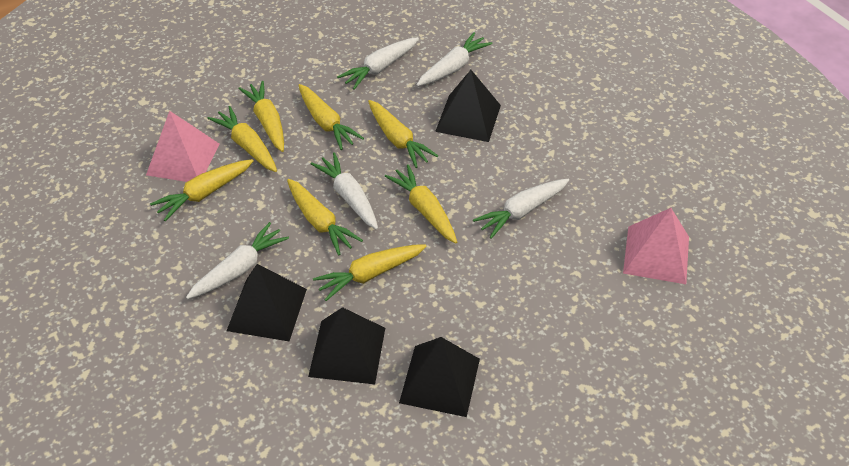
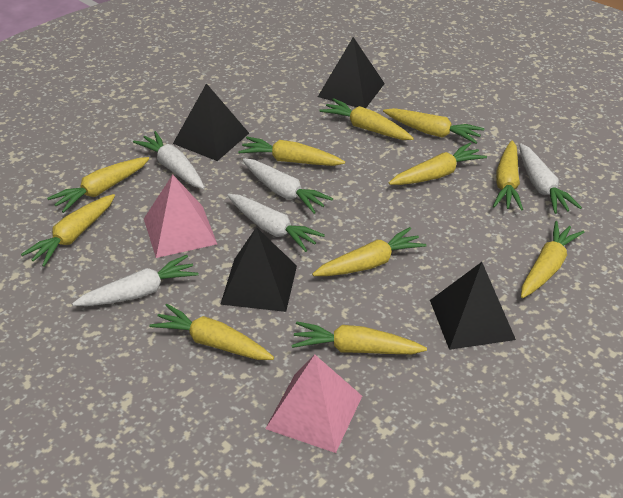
yellow carrot: 8 -> 11

